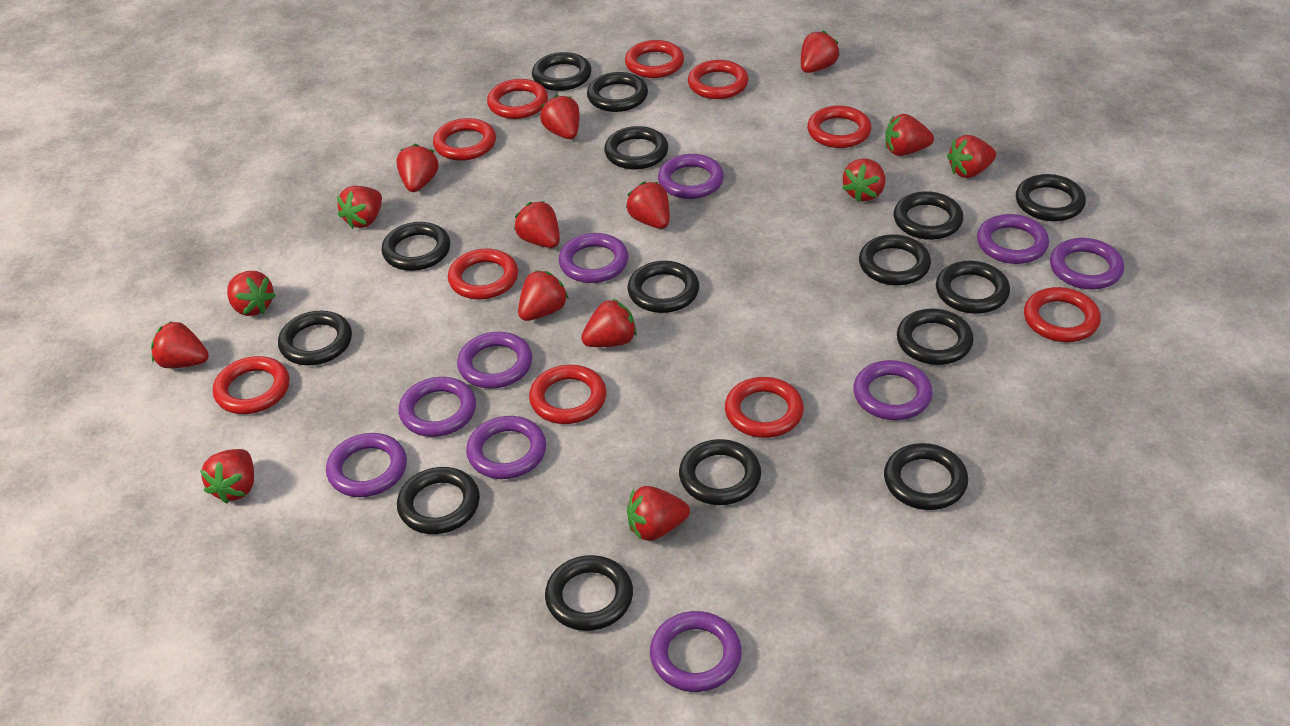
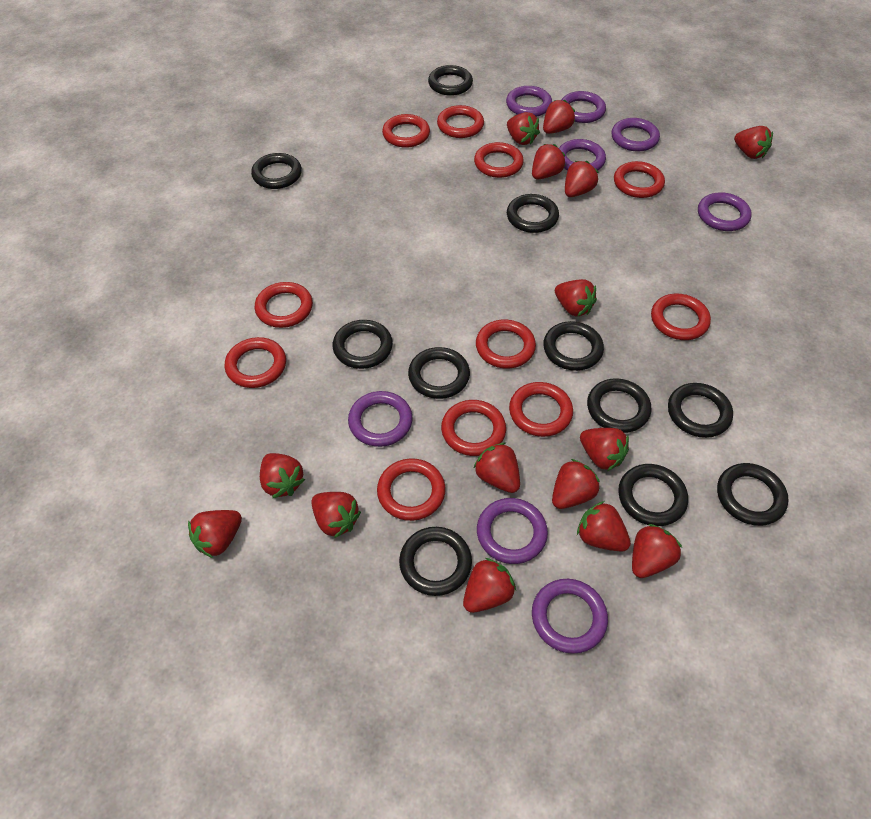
black ring: 15 -> 11
purple ring: 10 -> 8
red ring: 10 -> 11

